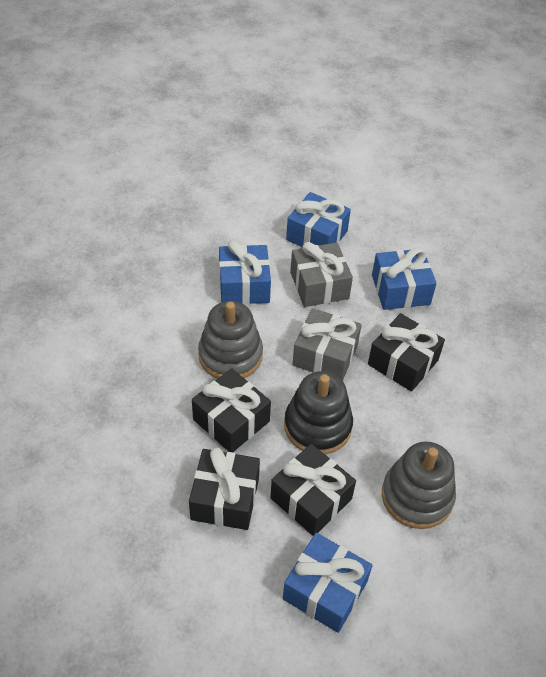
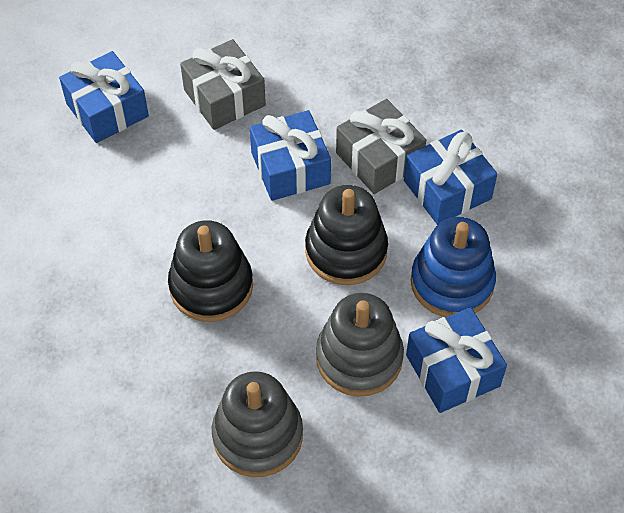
black gift: 4 -> 0
black stacking toy: 1 -> 2
blue stacking toy: 0 -> 1

